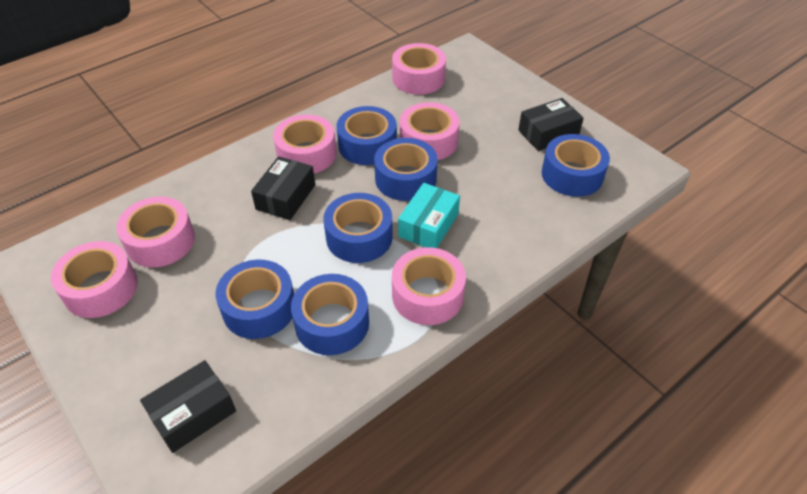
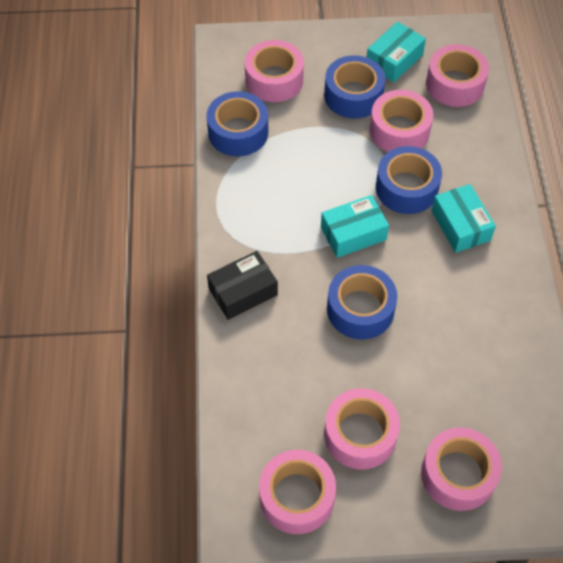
black box: 3 -> 1
blue tape: 6 -> 4
turquoise box: 1 -> 3

